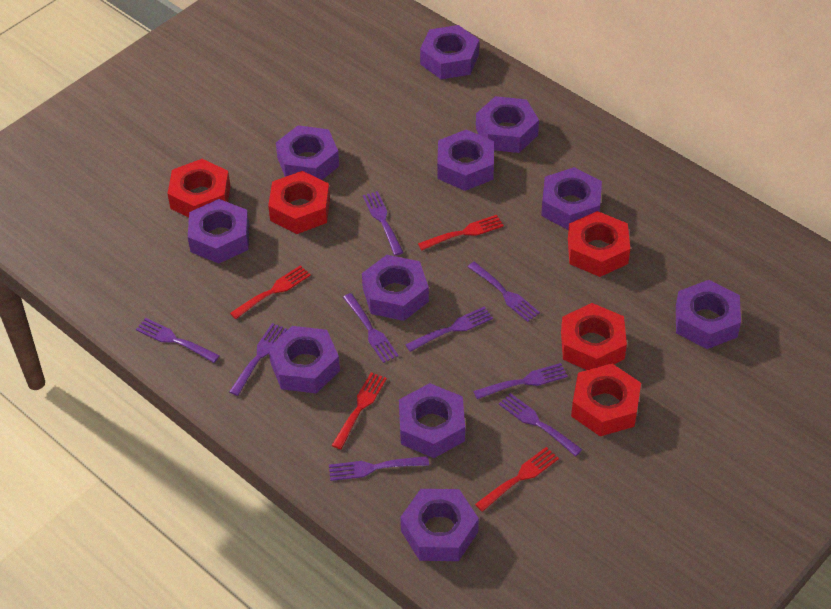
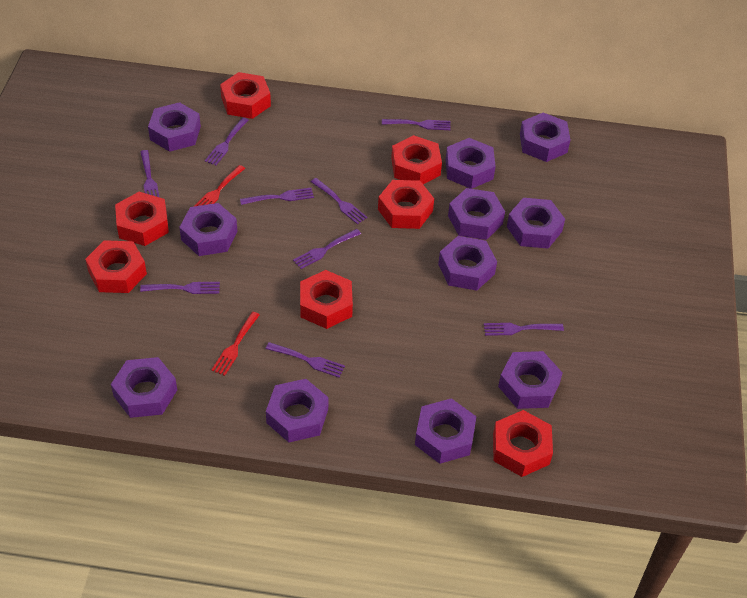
red fork: 4 -> 2
red nut: 5 -> 7

